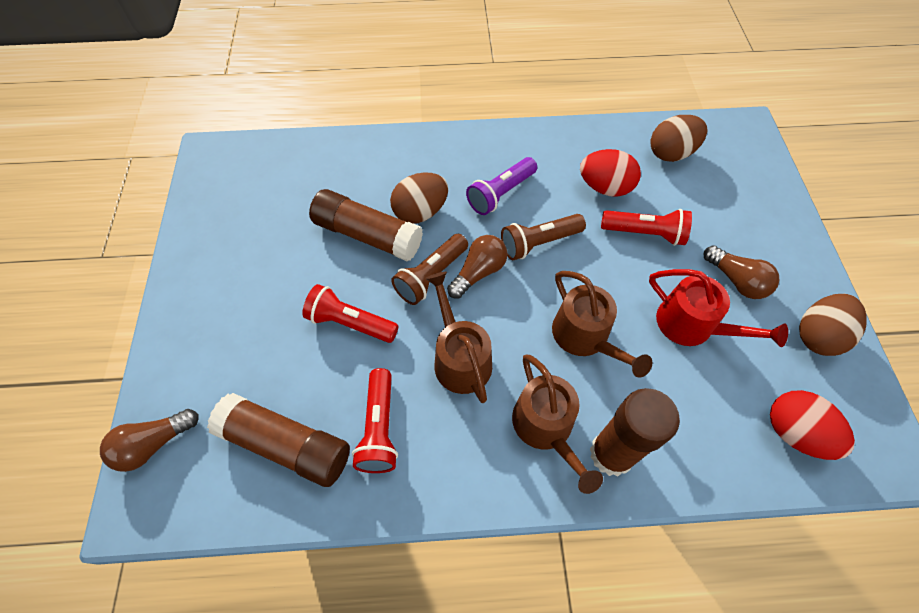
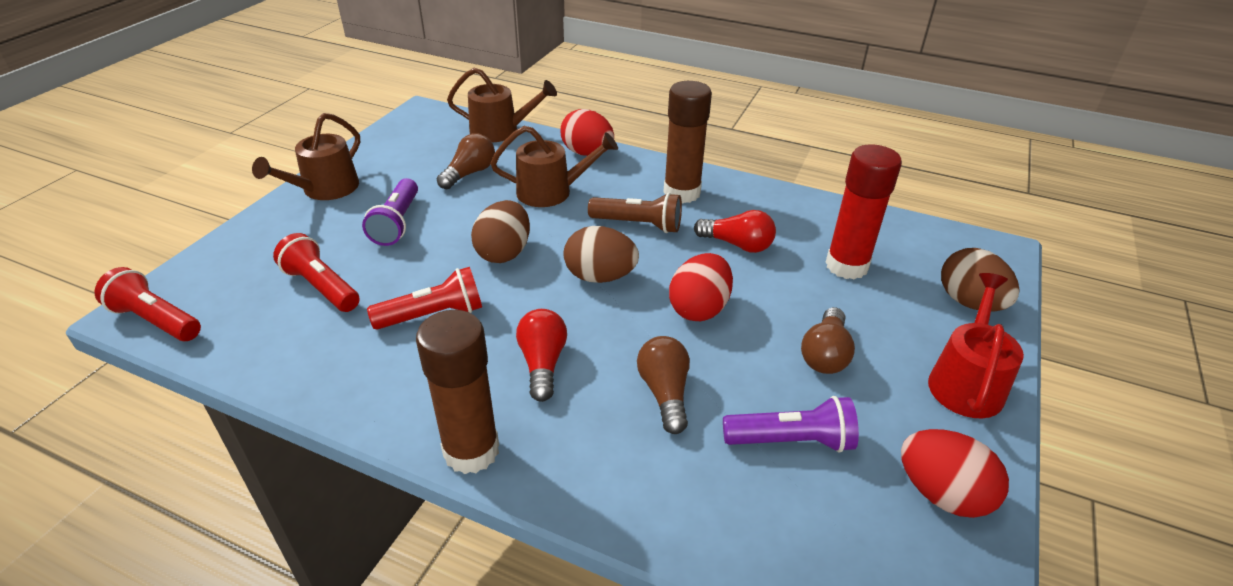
brown flashlight: 2 -> 1
brown glue stick: 3 -> 2
purple flashlight: 1 -> 2
red egg: 2 -> 3
red glue stick: 0 -> 1
red light bulb: 0 -> 2

